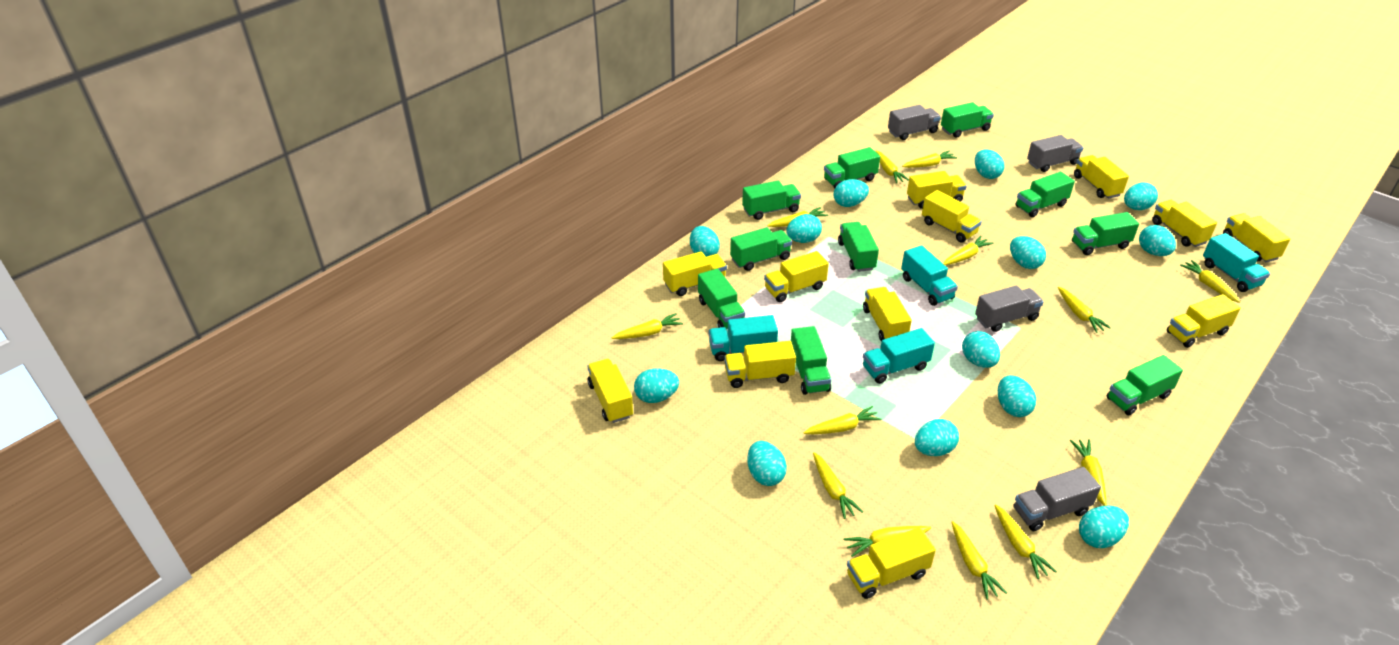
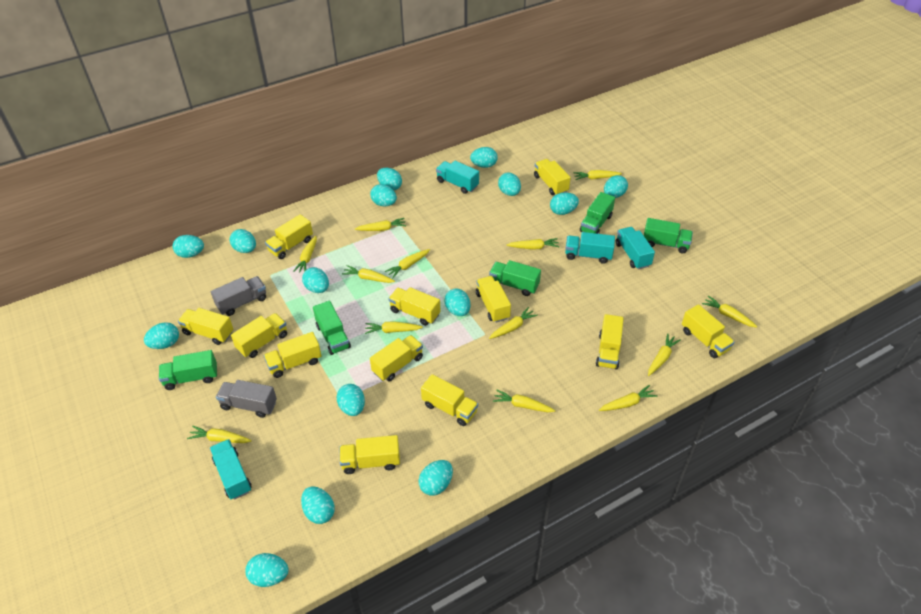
green truck: 10 -> 5
grey truck: 4 -> 2
turquoise egg: 13 -> 15

